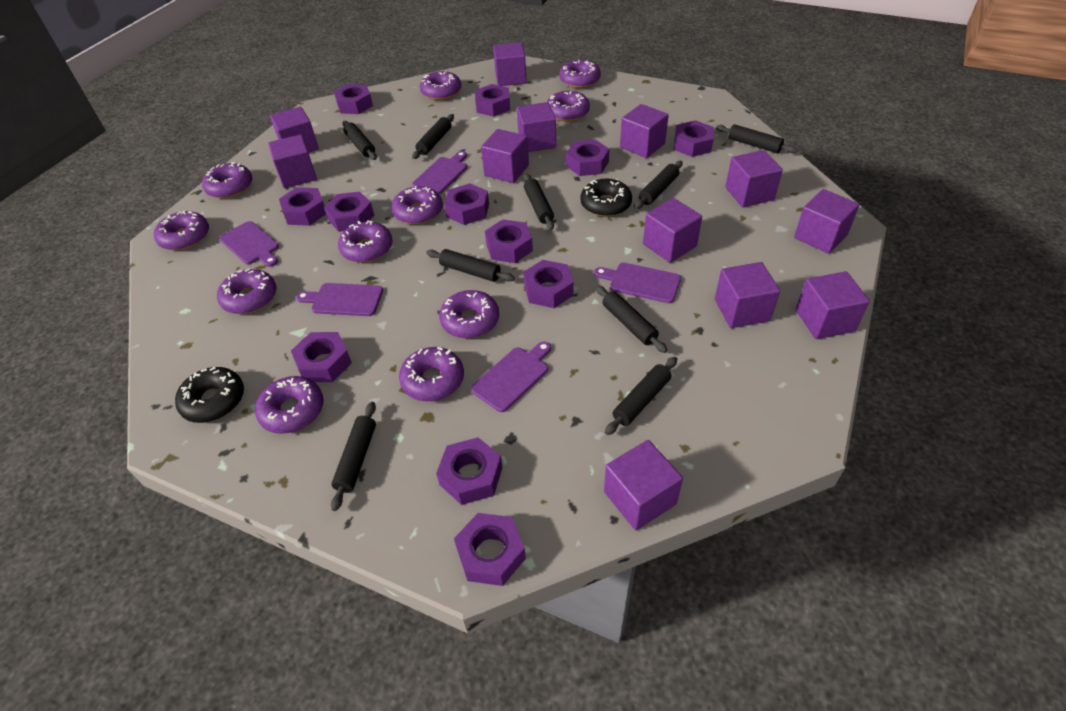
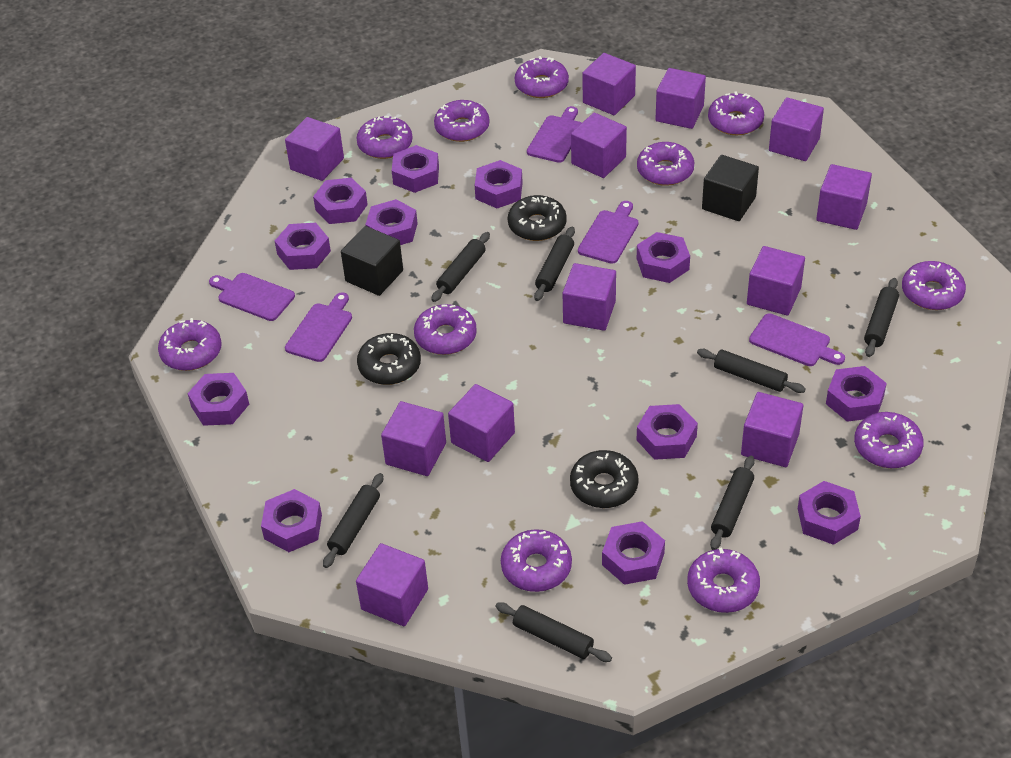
black cube: 0 -> 2
black donut: 2 -> 3
black rolling pin: 9 -> 7

